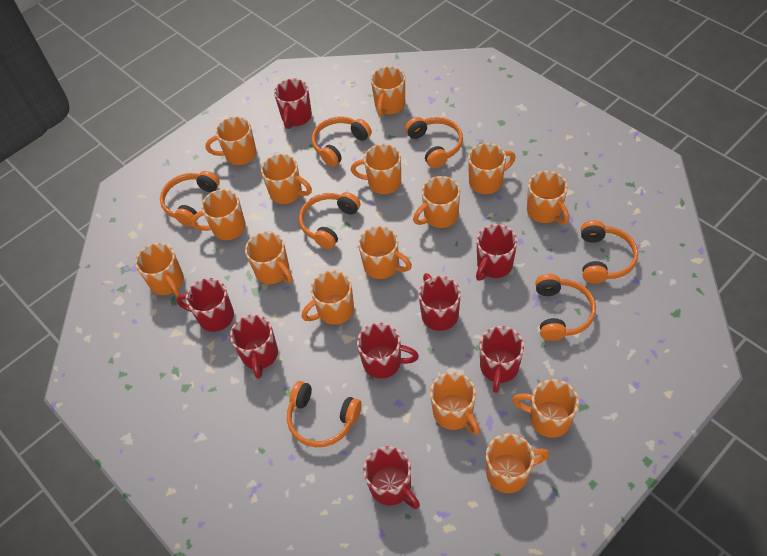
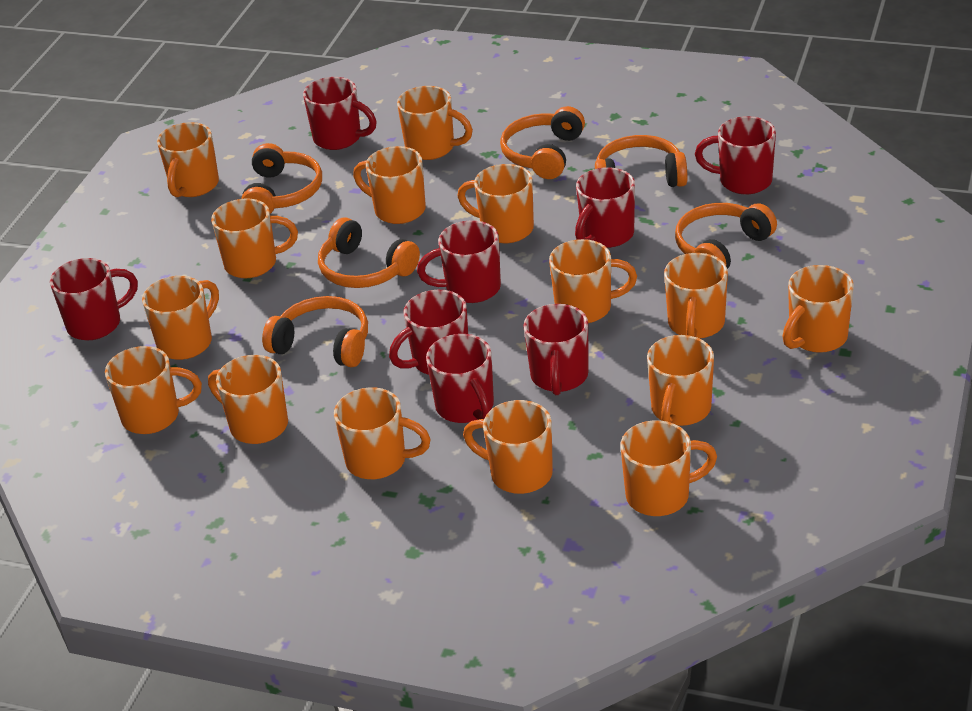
orange headphones: 7 -> 6

